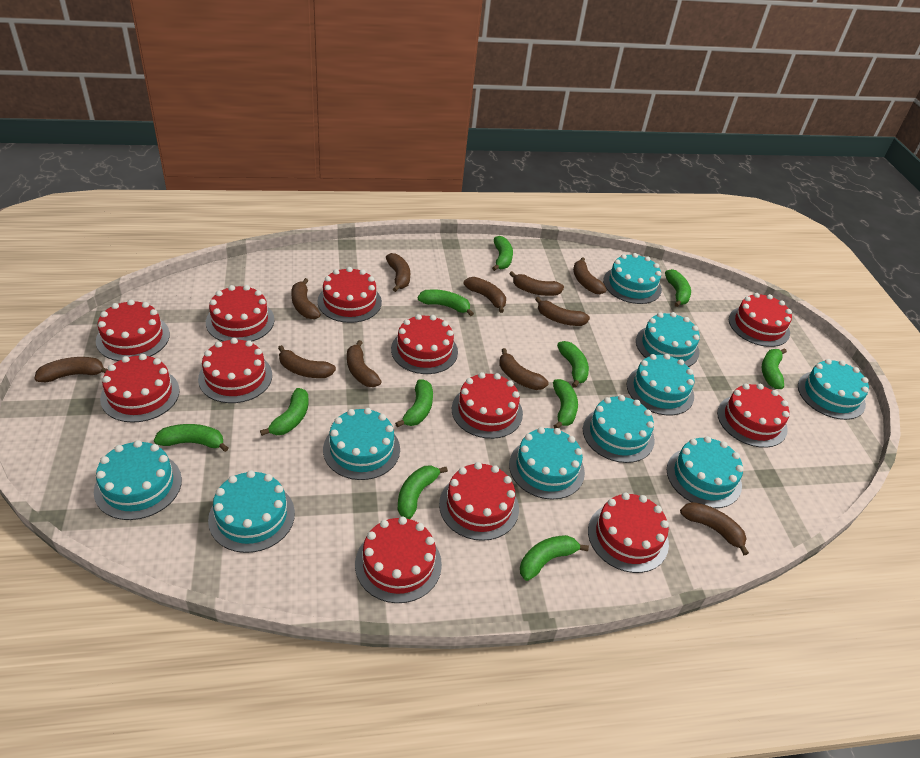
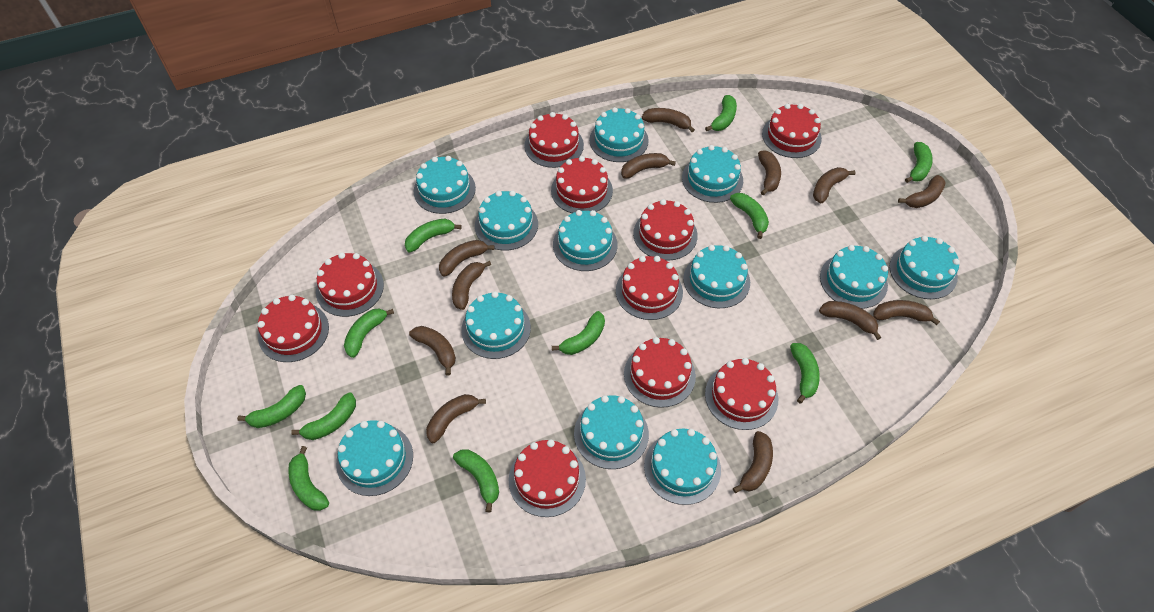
brown banana: 11 -> 12
red cake: 12 -> 10
turquoise cake: 10 -> 12

